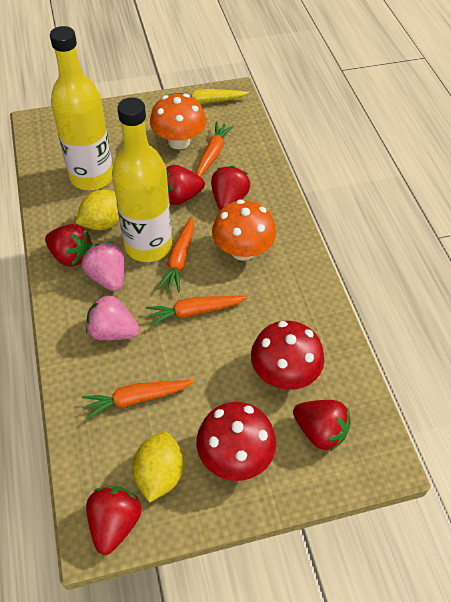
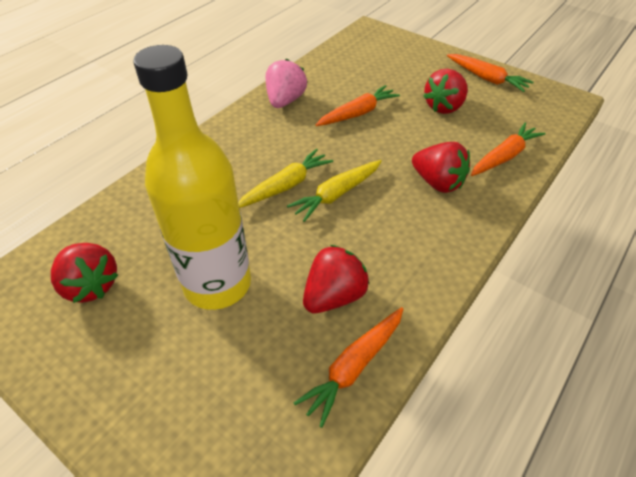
orange mushroom: 2 -> 0
pink strawberry: 2 -> 1
red mushroom: 2 -> 0
red strawberry: 5 -> 4
yellow bottle: 2 -> 1
yellow carrot: 1 -> 2
yellow lemon: 2 -> 0

